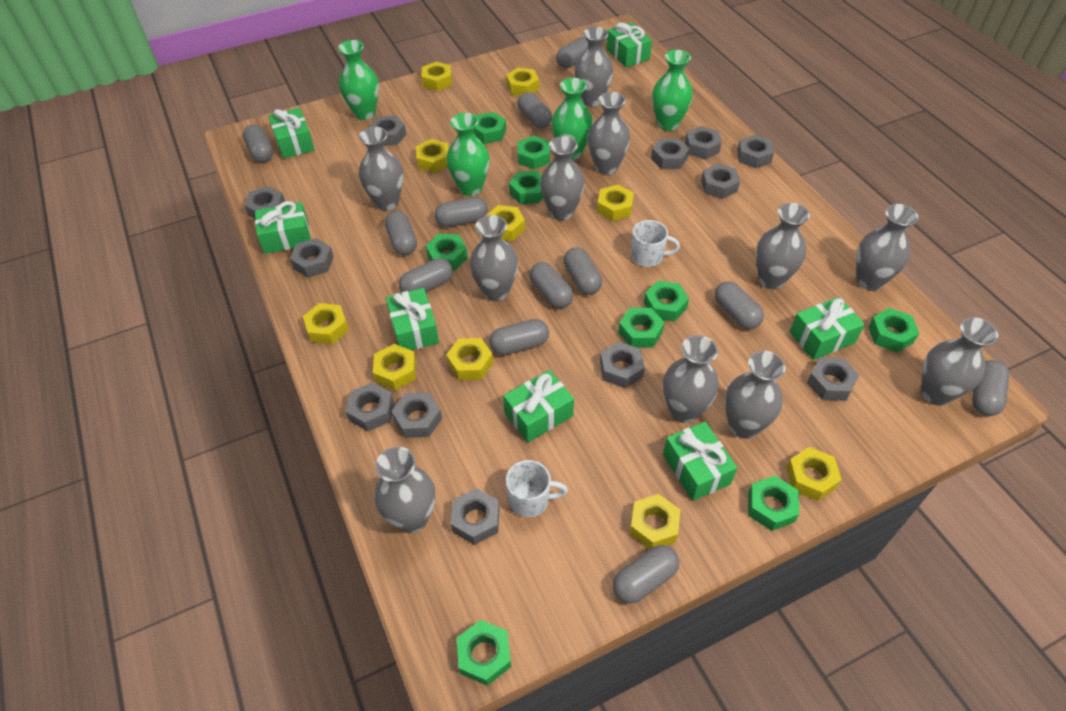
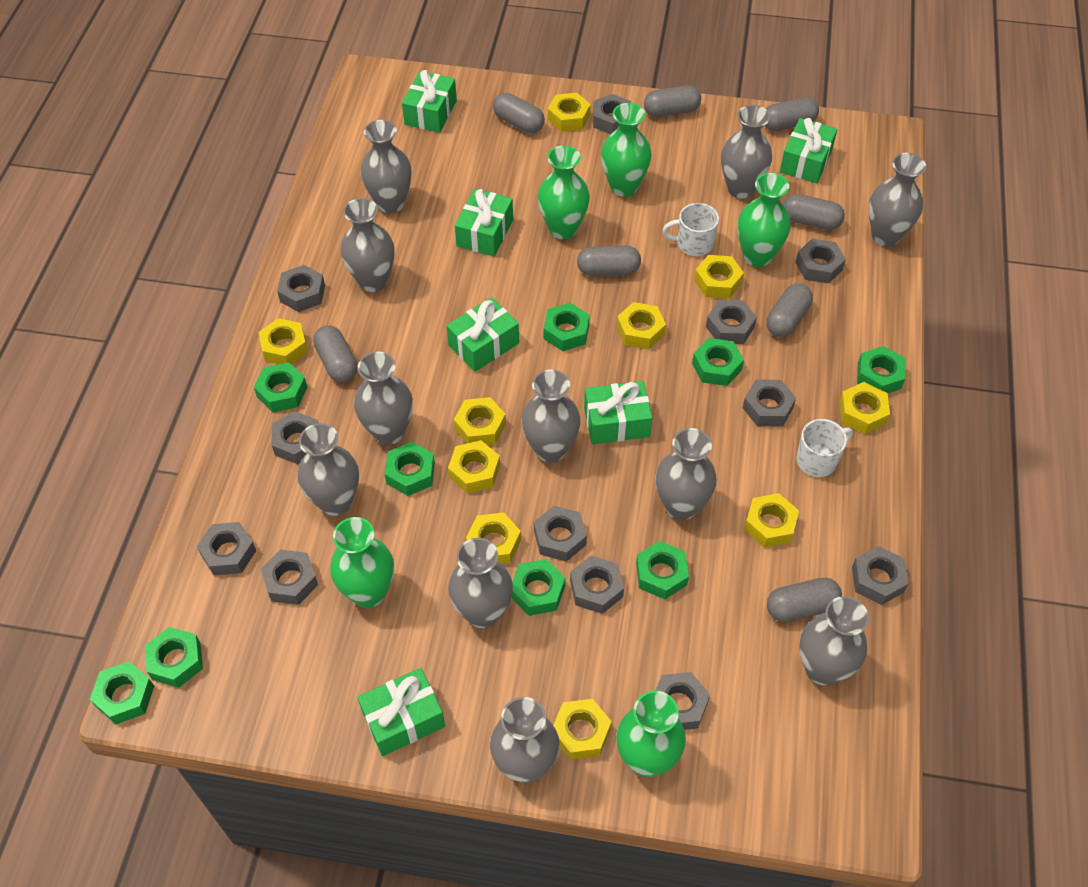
green gift: 7 -> 6
green vase: 4 -> 5
grey capsule: 12 -> 8

